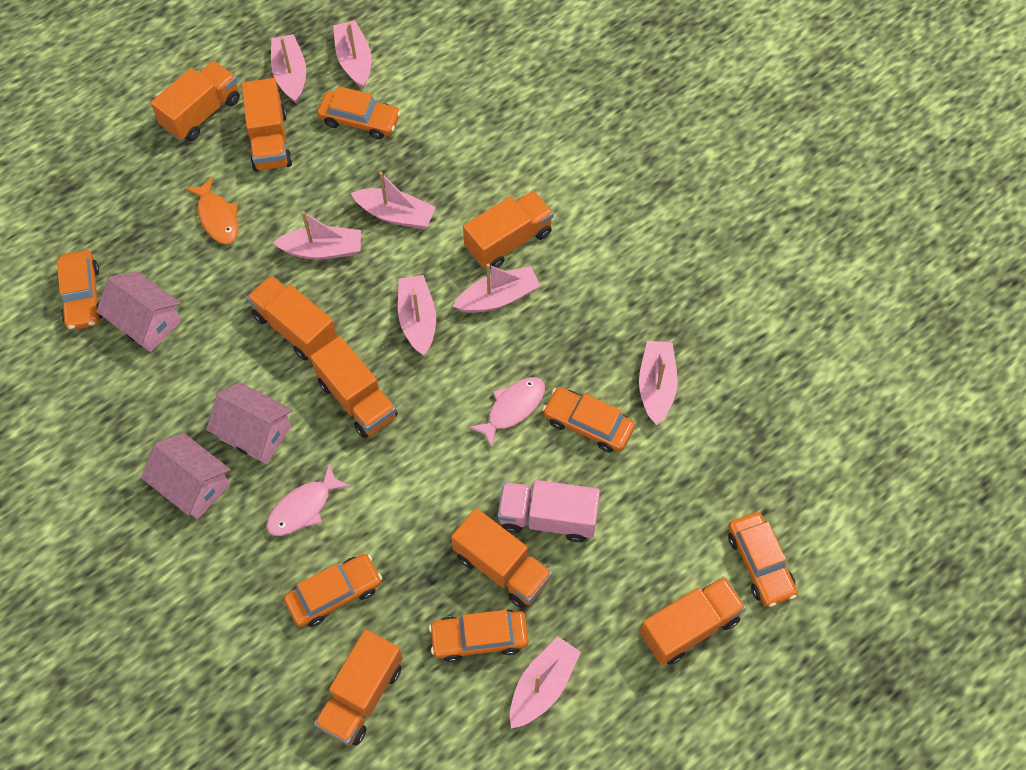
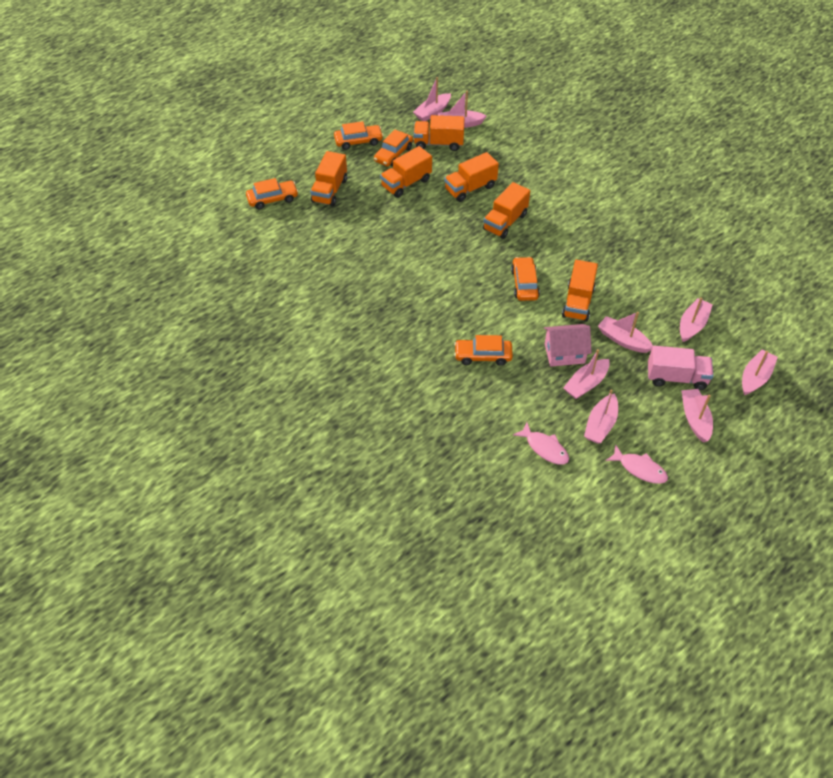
orange car: 6 -> 5
orange fish: 1 -> 0
orange truck: 8 -> 6
pink house: 3 -> 1

